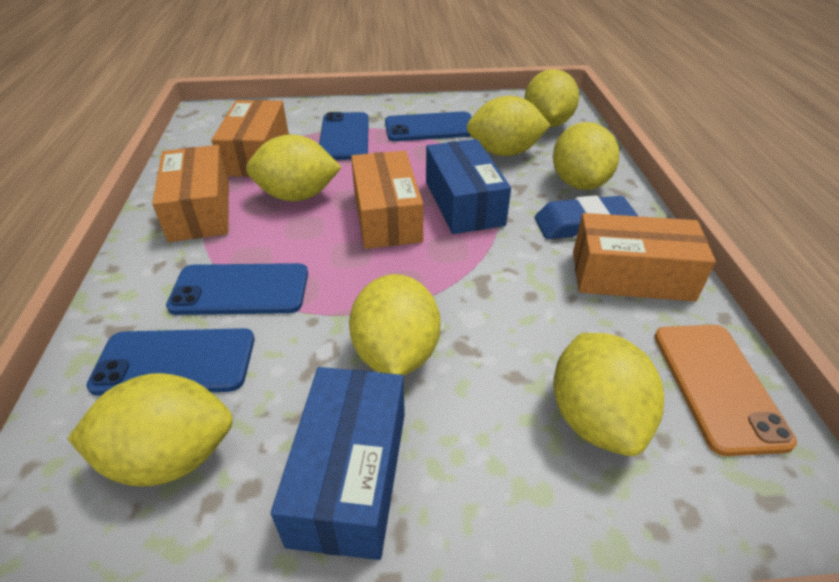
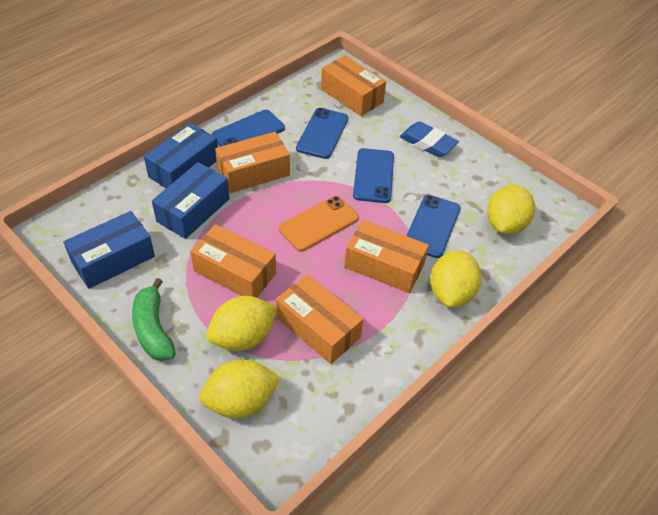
blue box: 2 -> 3
green banana: 0 -> 1
orange box: 4 -> 5
yellow lemon: 7 -> 4

